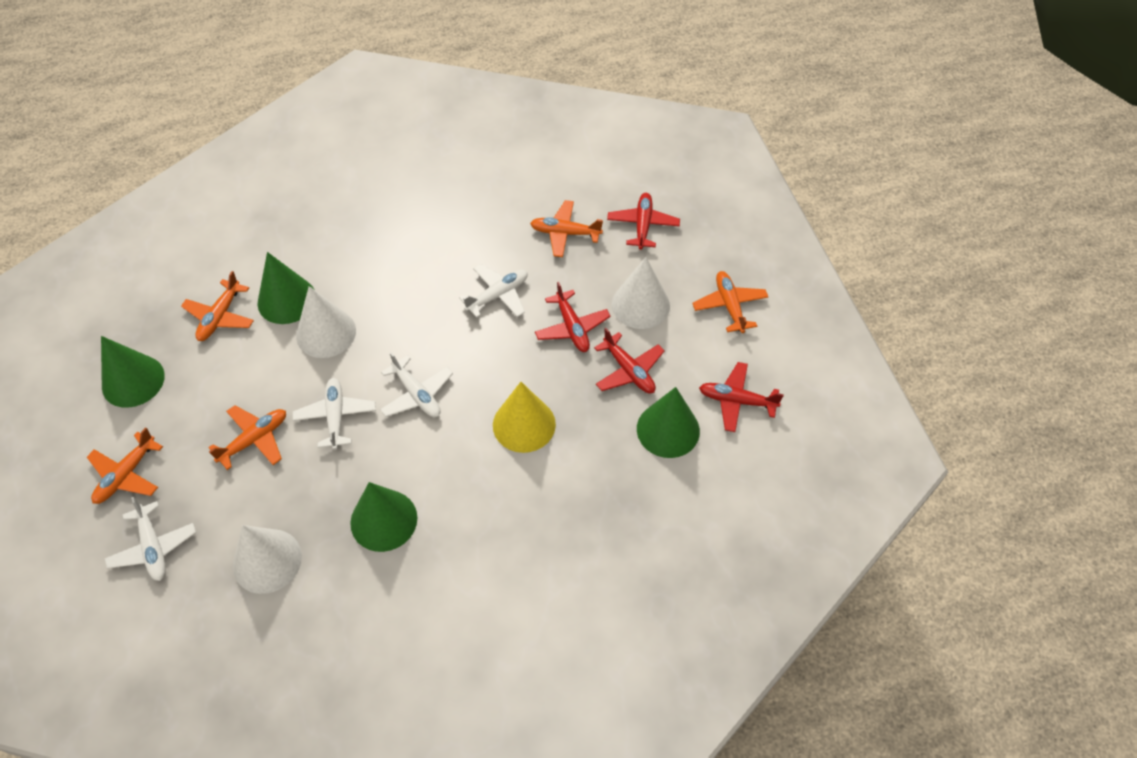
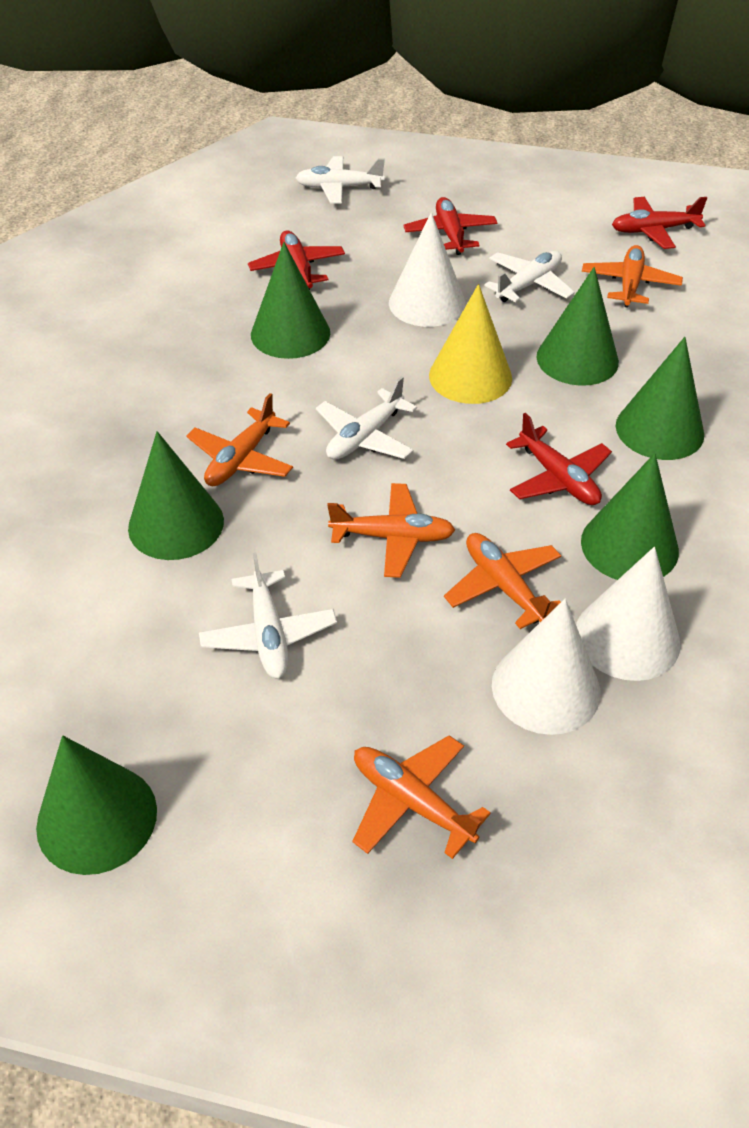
green cone: 4 -> 6

